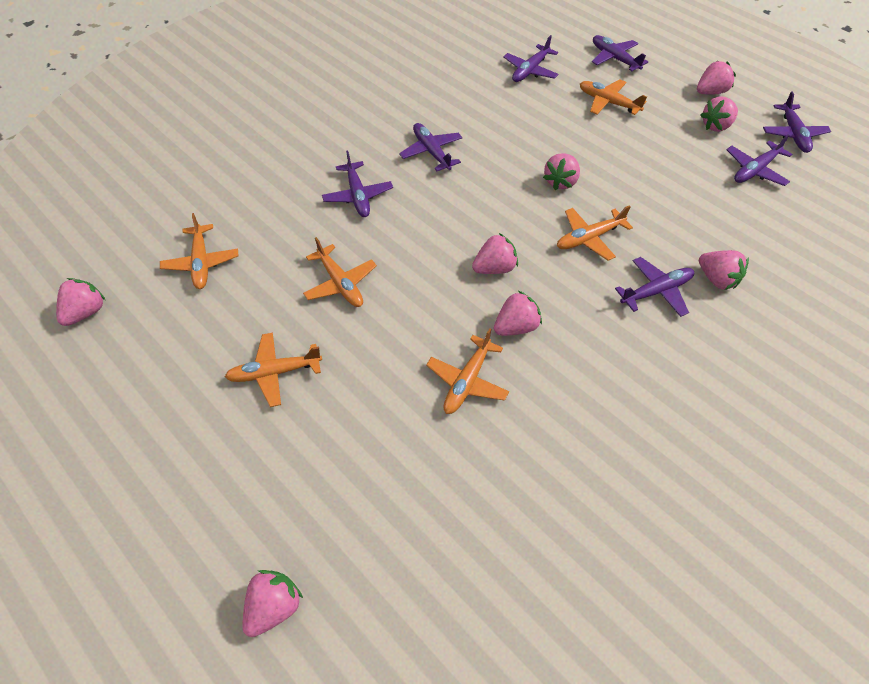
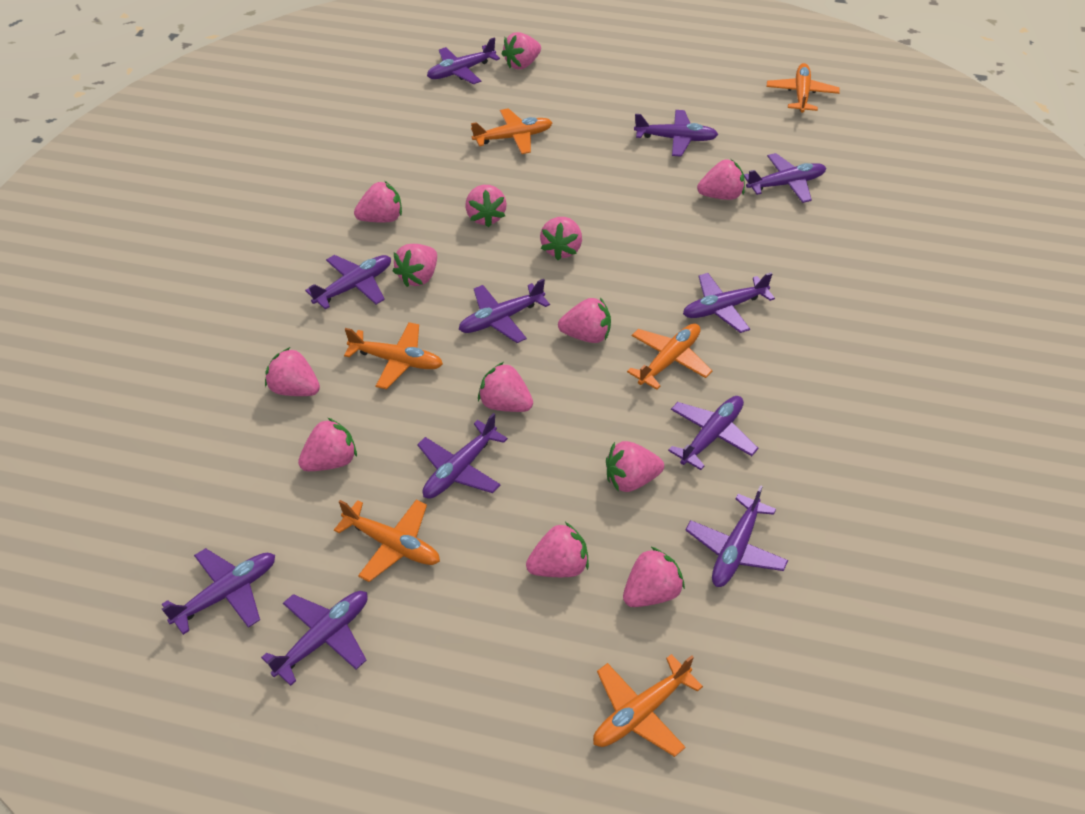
pink strawberry: 8 -> 13
purple plane: 7 -> 11

